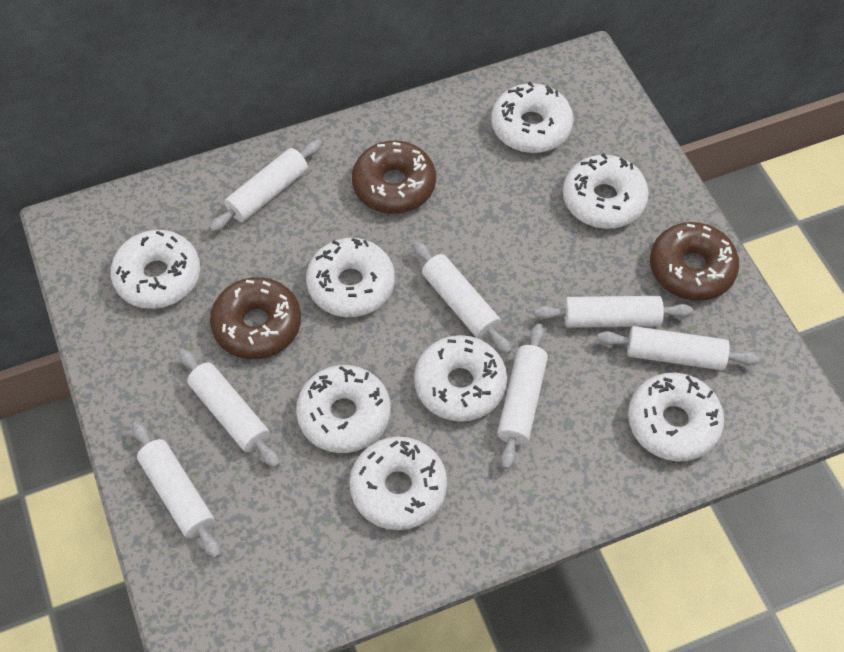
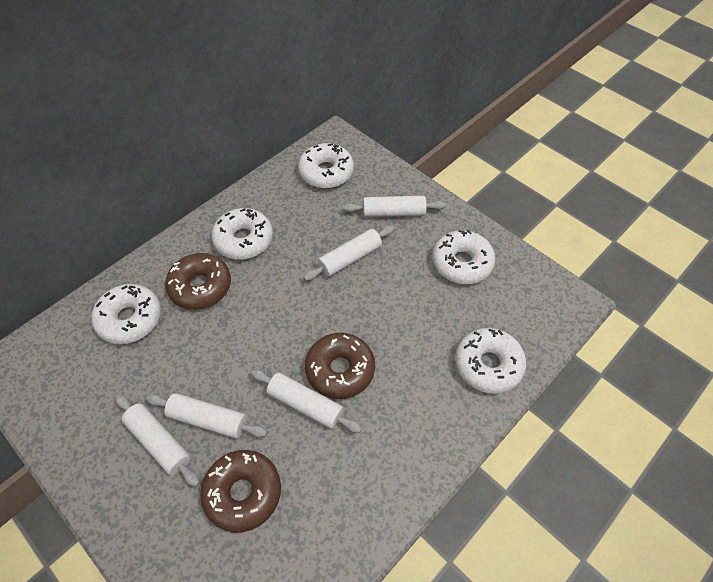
white donut: 8 -> 5
white rolling pin: 7 -> 5

